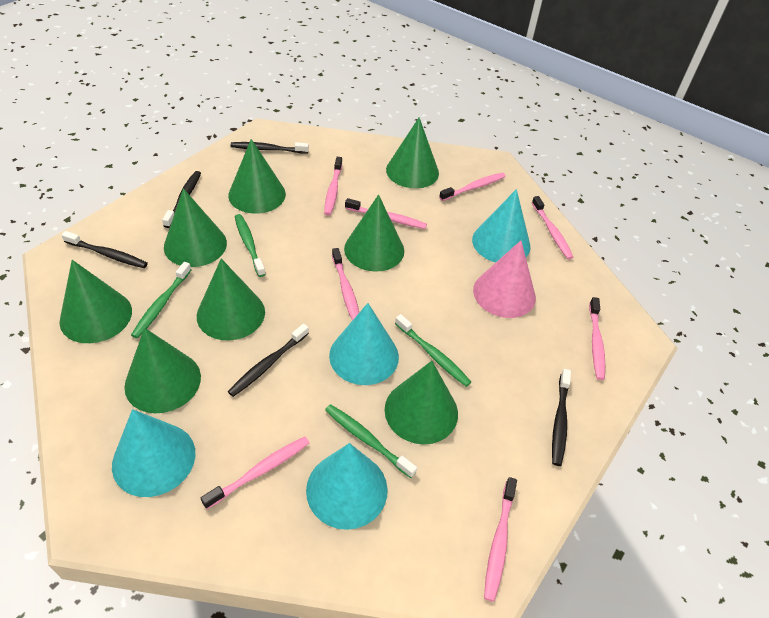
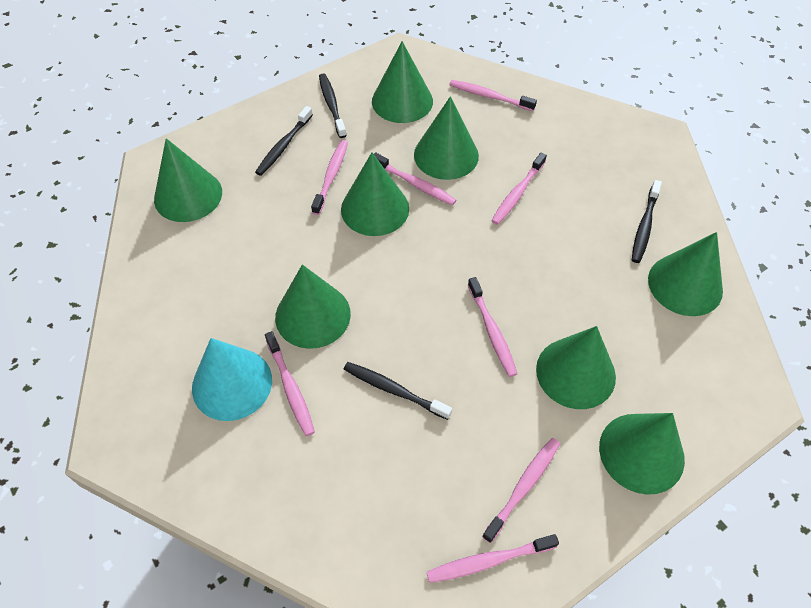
black toothbrush: 5 -> 4
green toothbrush: 4 -> 0
pink cone: 1 -> 0
turquoise cone: 4 -> 1

